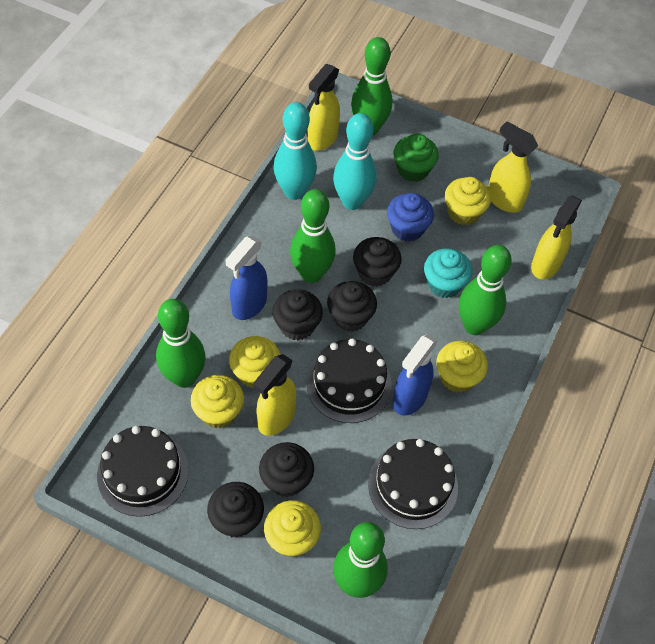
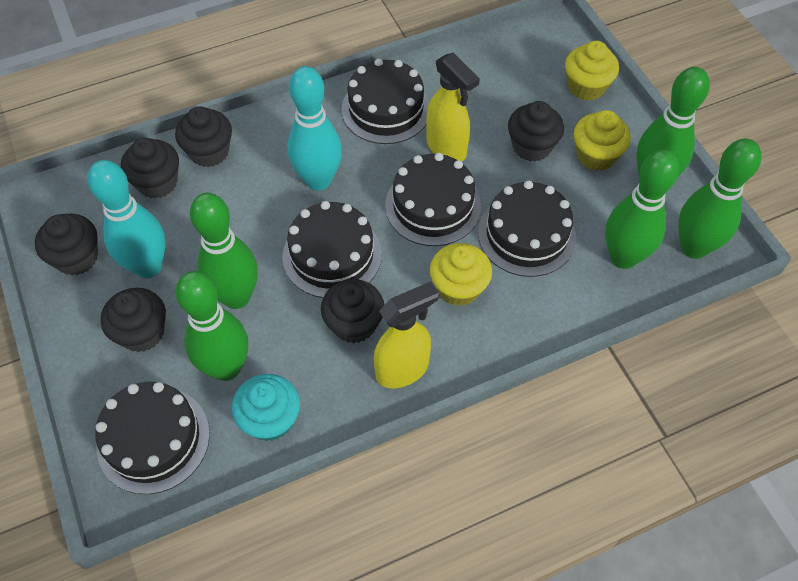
black cake: 3 -> 5
black cupcake: 5 -> 6
blue cupcake: 1 -> 0
blue spray bottle: 2 -> 0
green cupcake: 1 -> 0
yellow cupcake: 5 -> 3
yellow spray bottle: 4 -> 2

